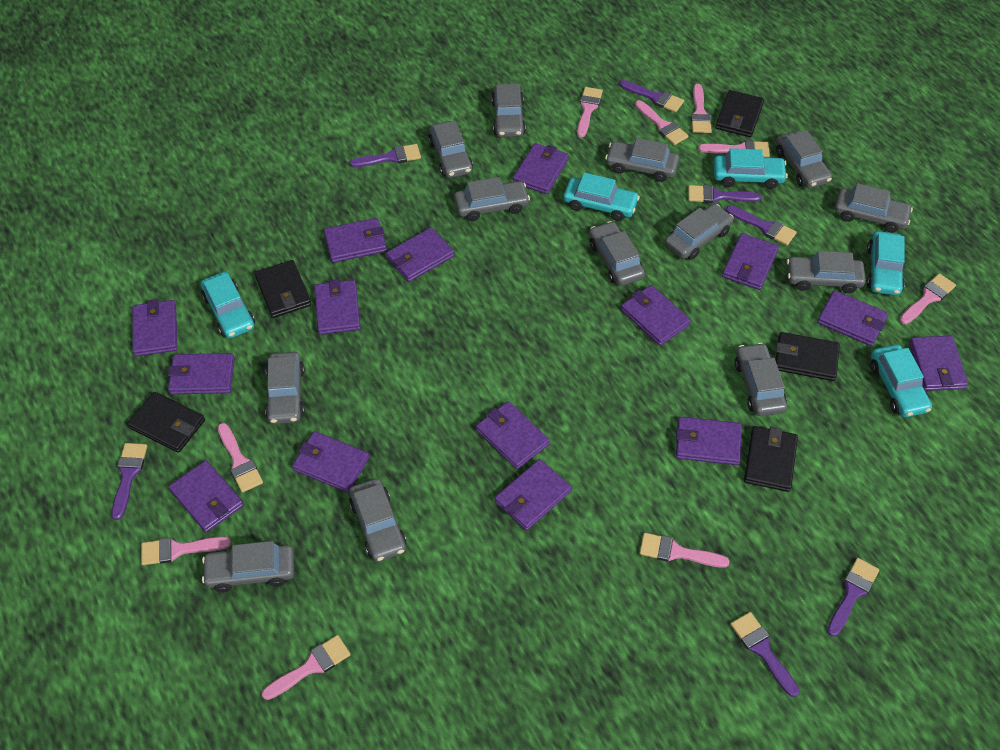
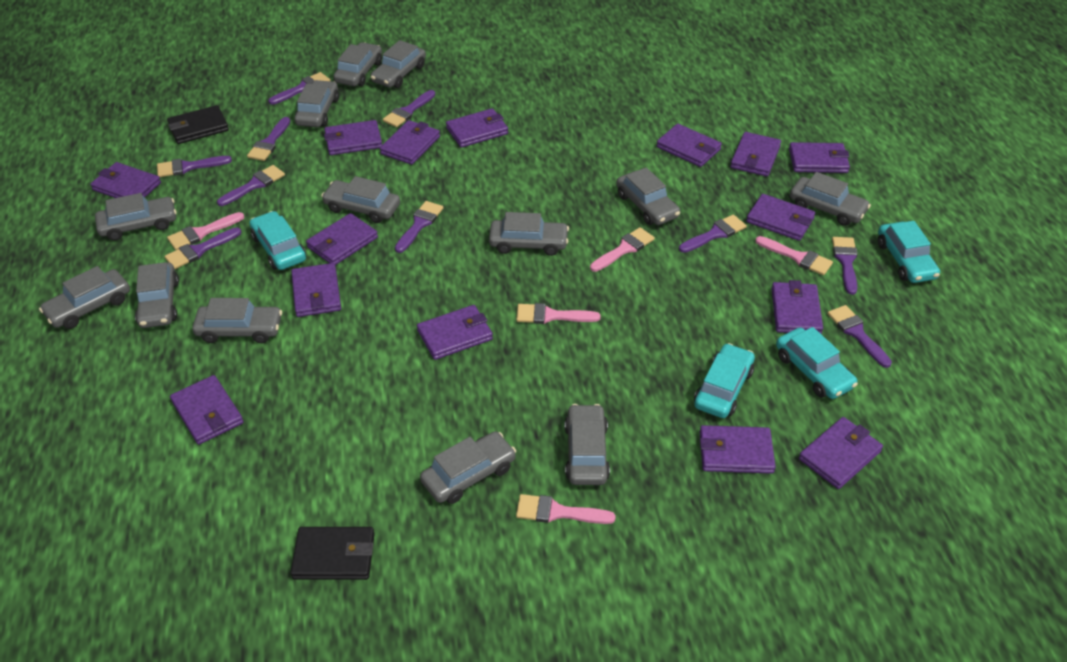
black wallet: 5 -> 2
pink brush: 9 -> 5
purple brush: 7 -> 10
turquoise car: 5 -> 4

